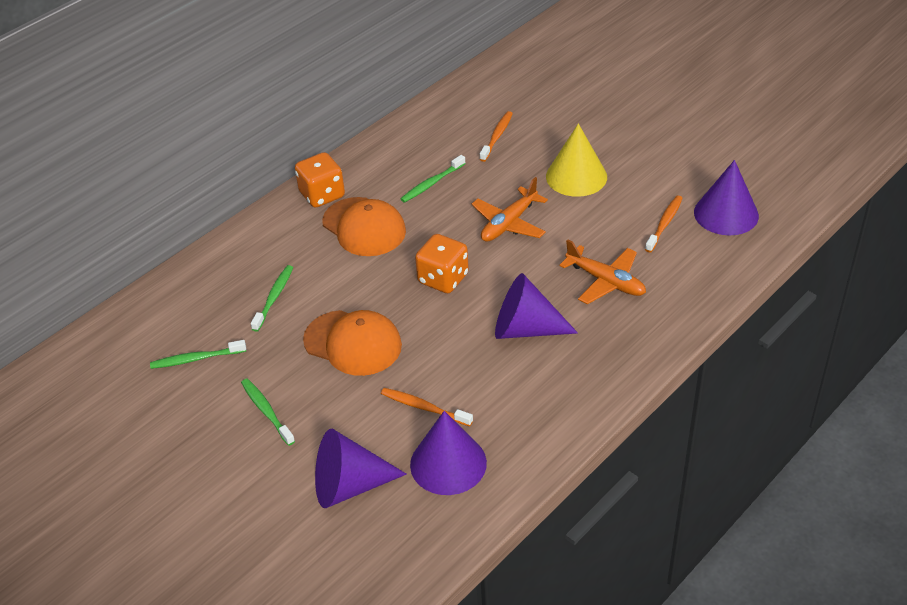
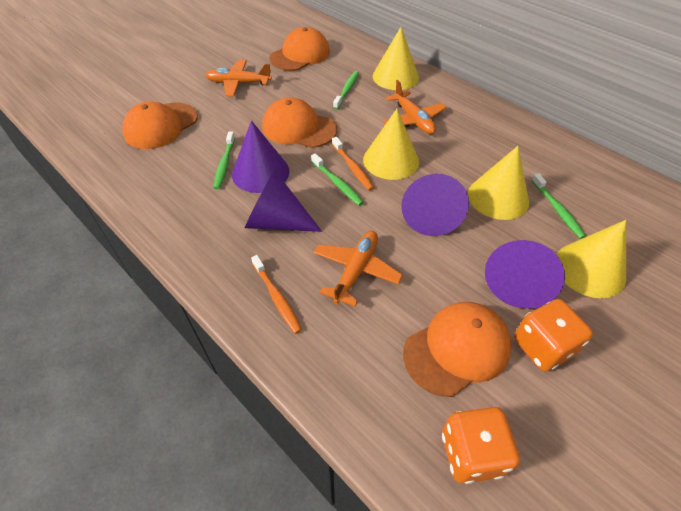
orange cap: 2 -> 4
orange plane: 2 -> 3
orange toothbrush: 3 -> 2
yellow cone: 1 -> 4

